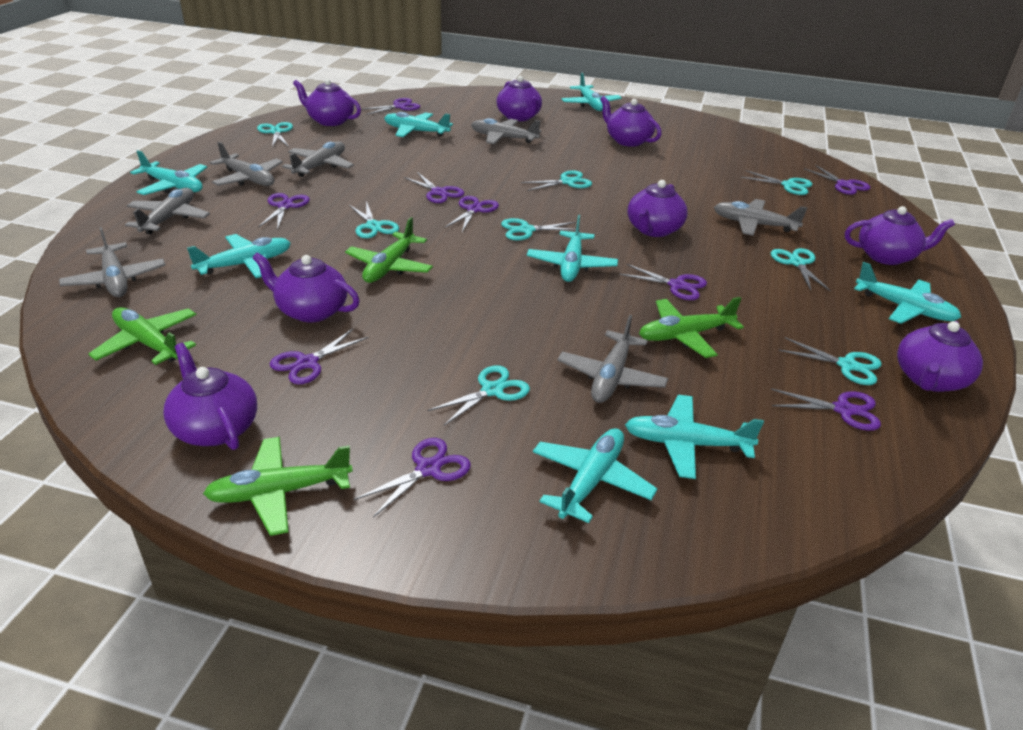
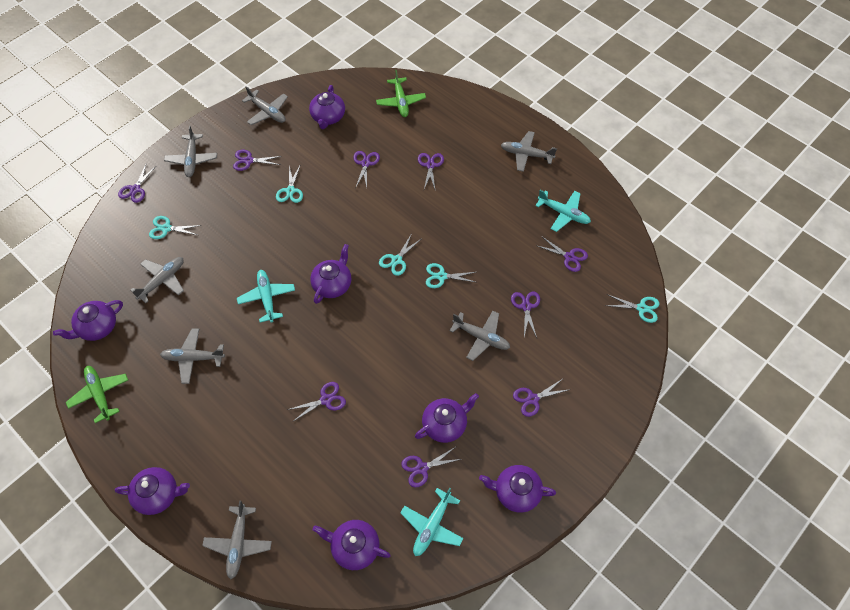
green plane: 4 -> 2
purple teapot: 8 -> 7
turquoise plane: 8 -> 3
turquoise scissors: 8 -> 5

